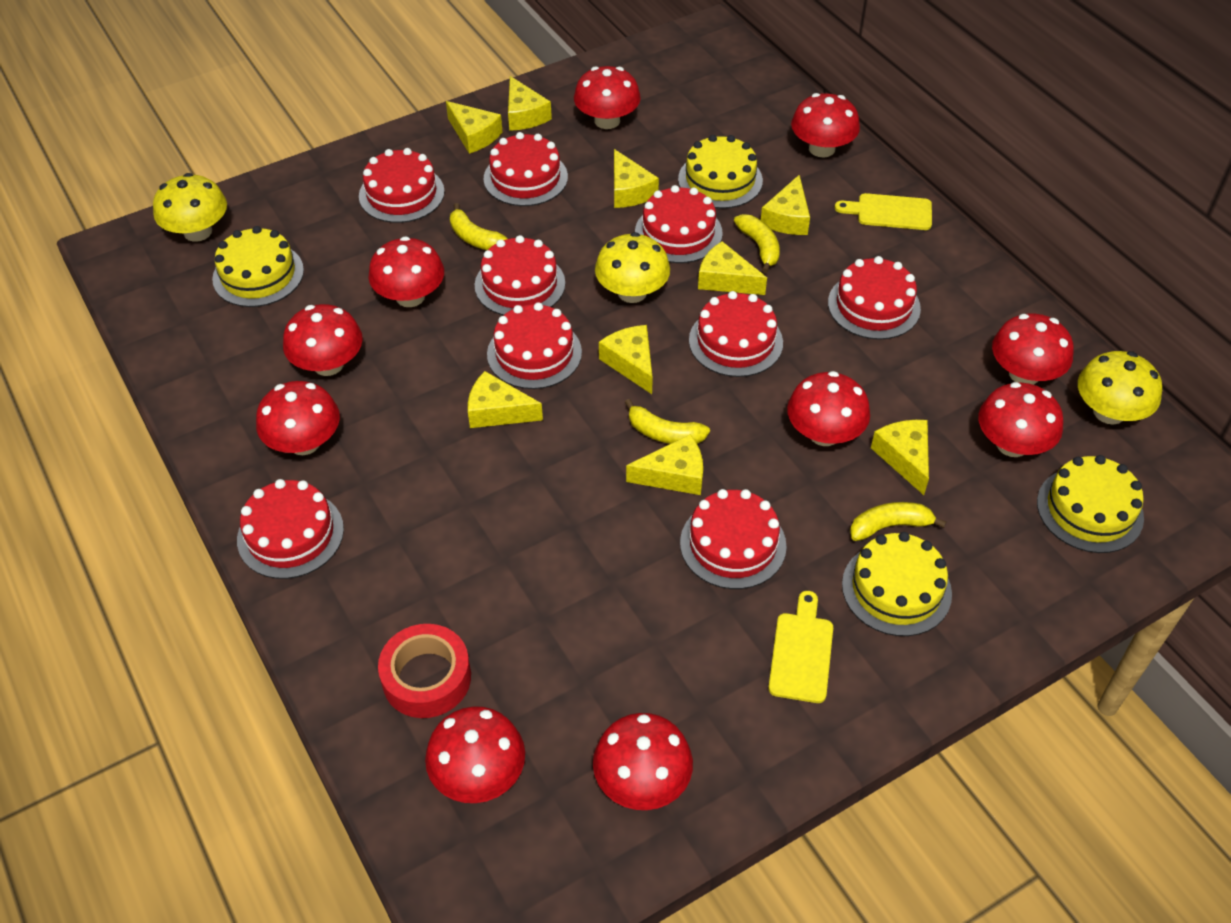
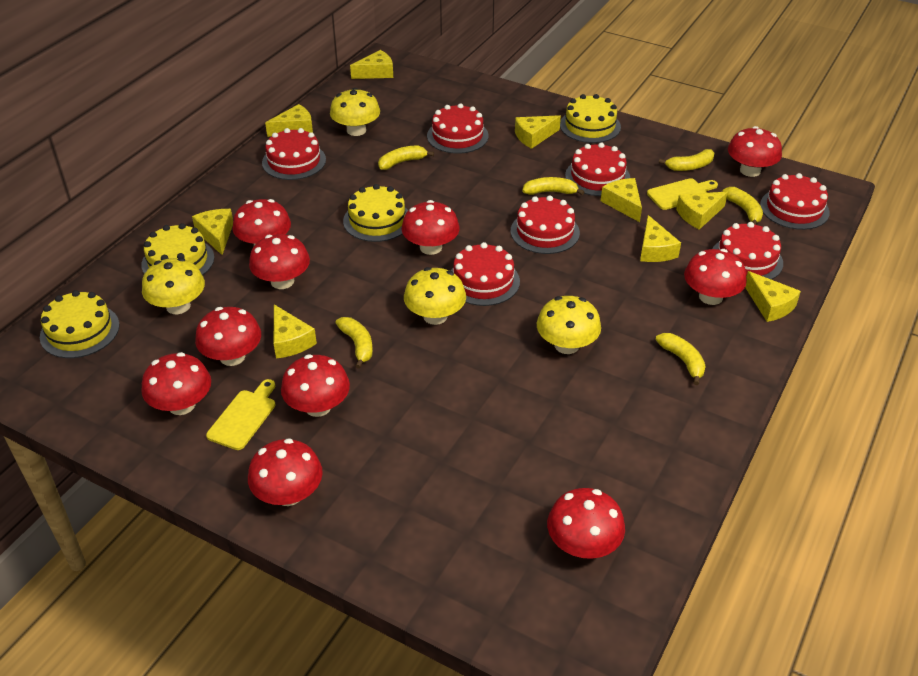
red cake: 9 -> 7
red tape: 1 -> 0
yellow banana: 4 -> 6
yellow mushroom: 3 -> 4

